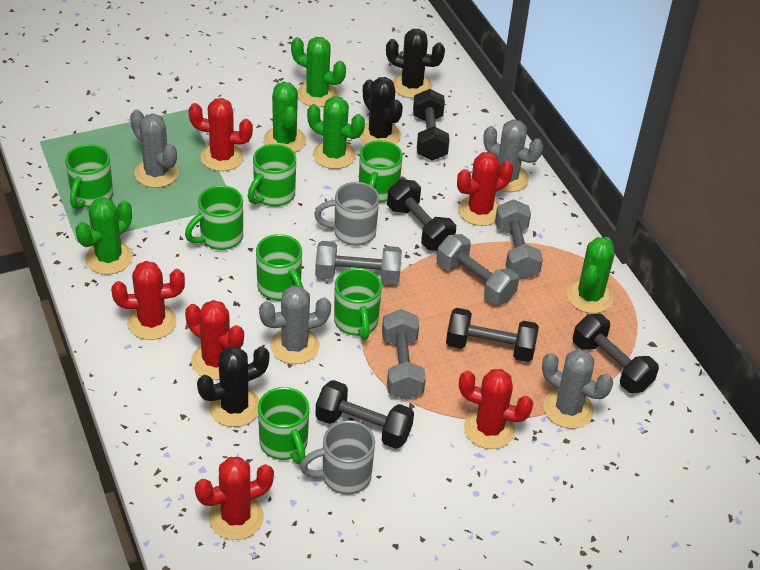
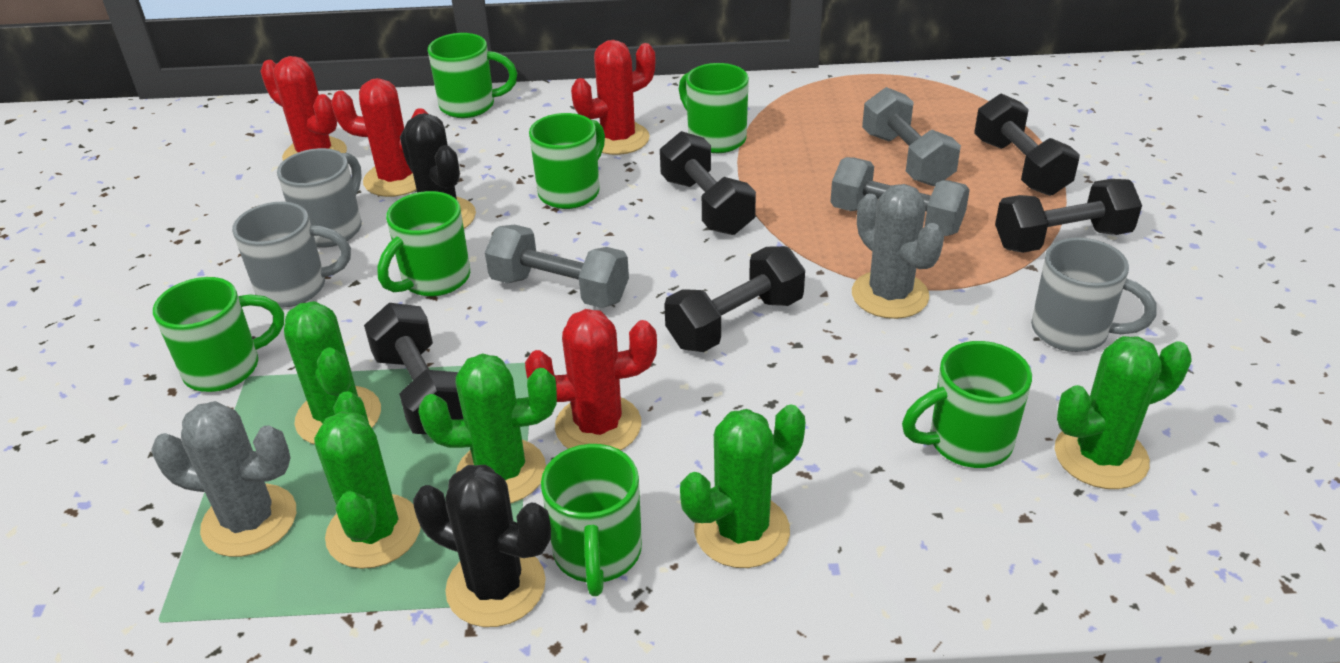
black cactus: 3 -> 2
grey cactus: 4 -> 2
grey dumbbell: 4 -> 3
grey mug: 2 -> 3
red cactus: 6 -> 4

